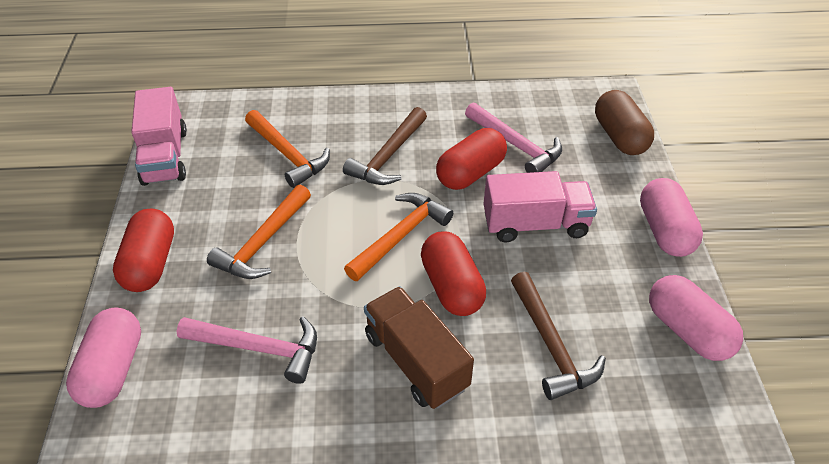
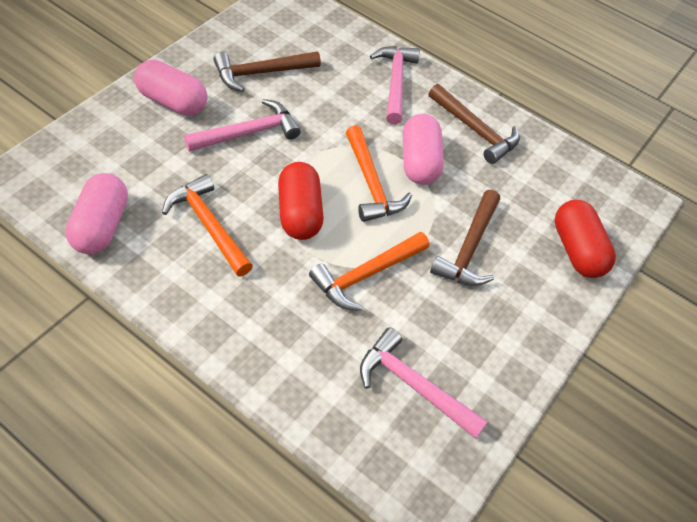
brown capsule: 1 -> 0
brown hammer: 2 -> 3
brown truck: 1 -> 0
pink hammer: 2 -> 3
pink truck: 2 -> 0
red capsule: 3 -> 2

